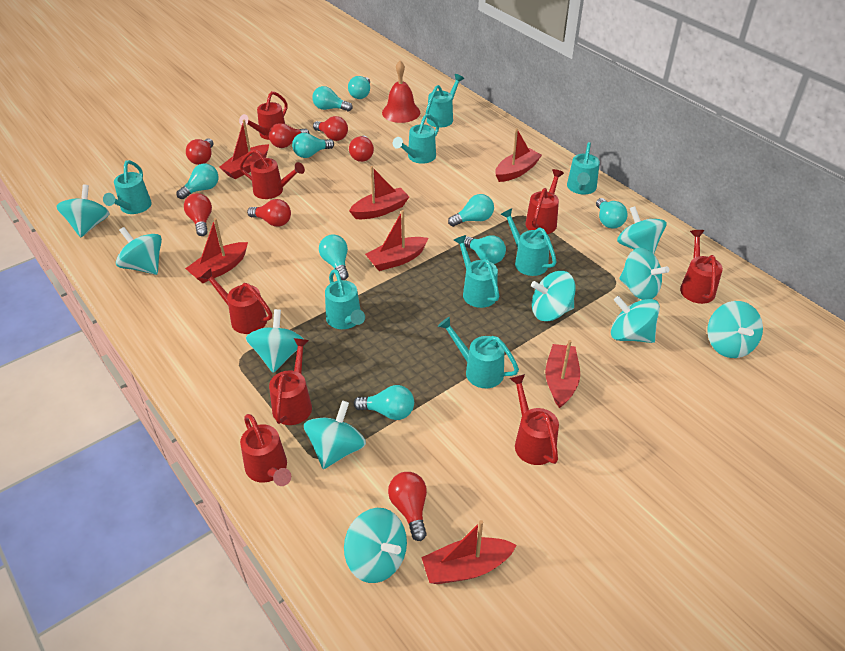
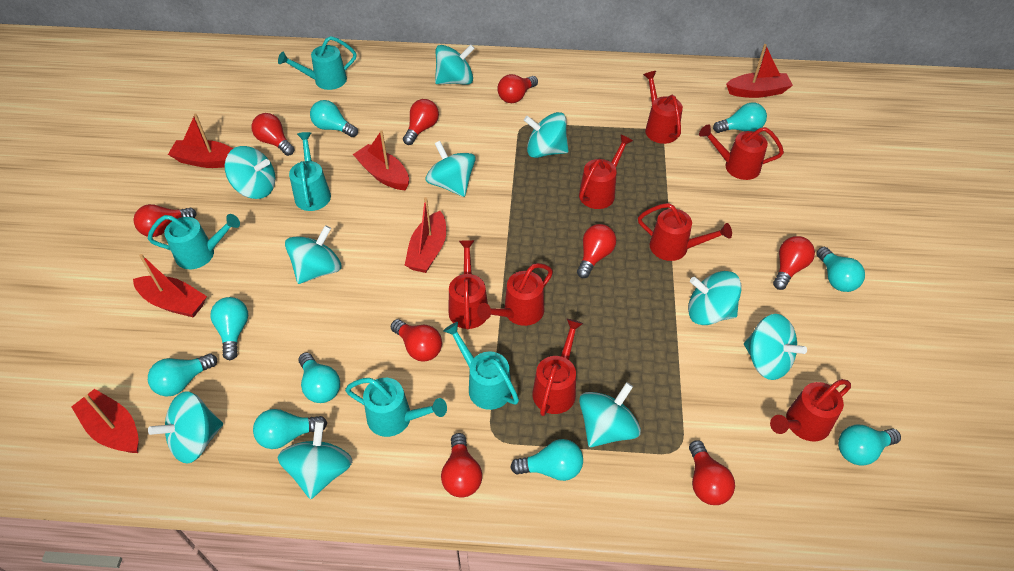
red bell: 1 -> 0
red boat: 7 -> 6
red light bulb: 7 -> 9
turquoise watering can: 8 -> 5

